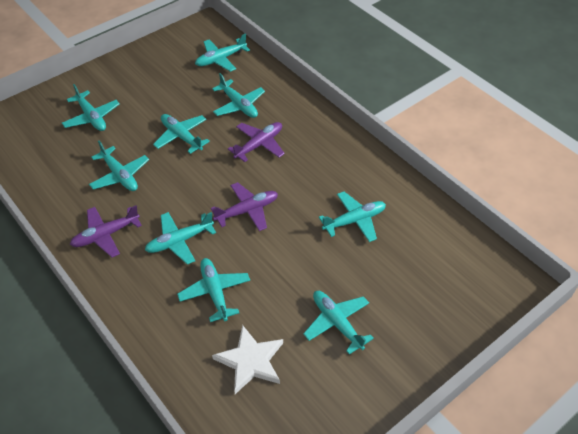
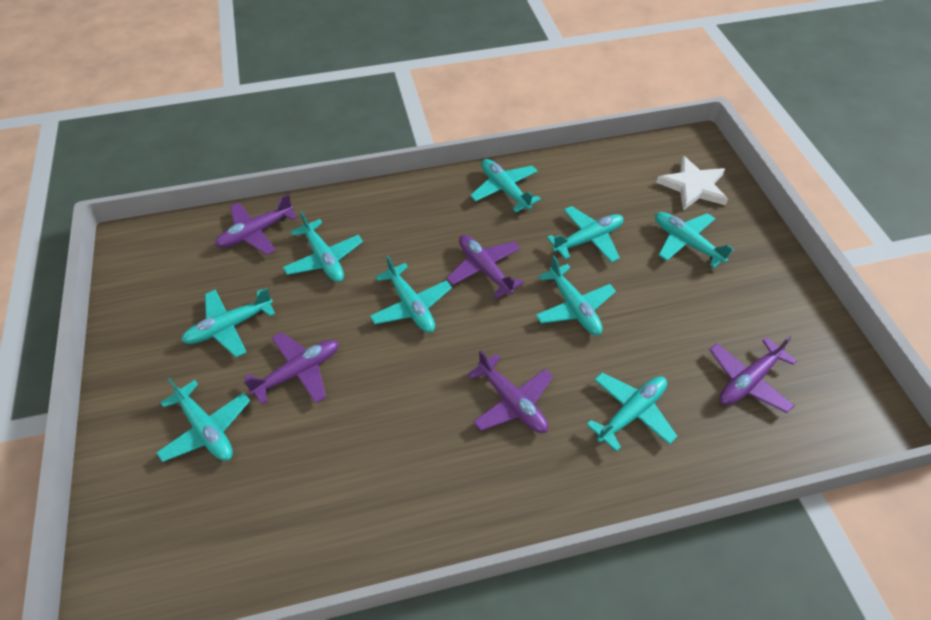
purple plane: 3 -> 5

